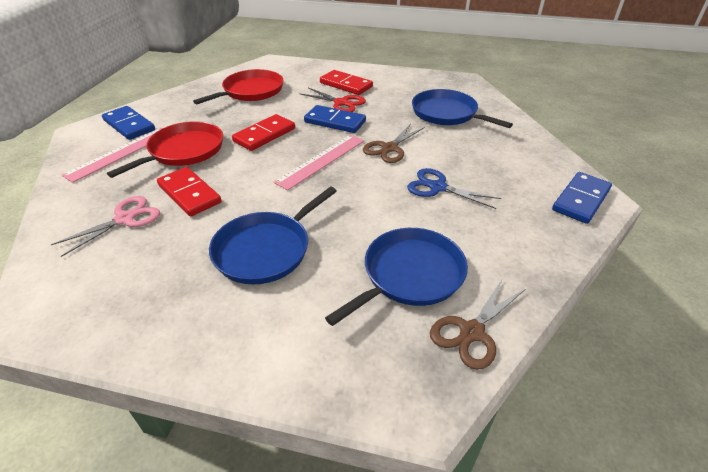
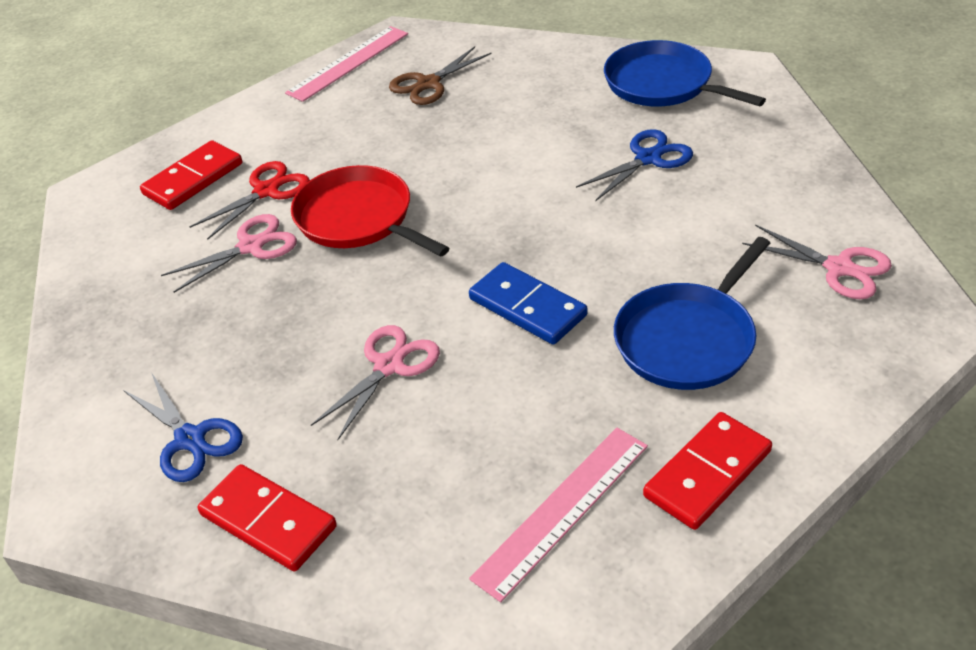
blue domino: 3 -> 1
blue pan: 3 -> 2
blue scissors: 1 -> 2
brown scissors: 2 -> 1
pink scissors: 1 -> 3
red pan: 2 -> 1

